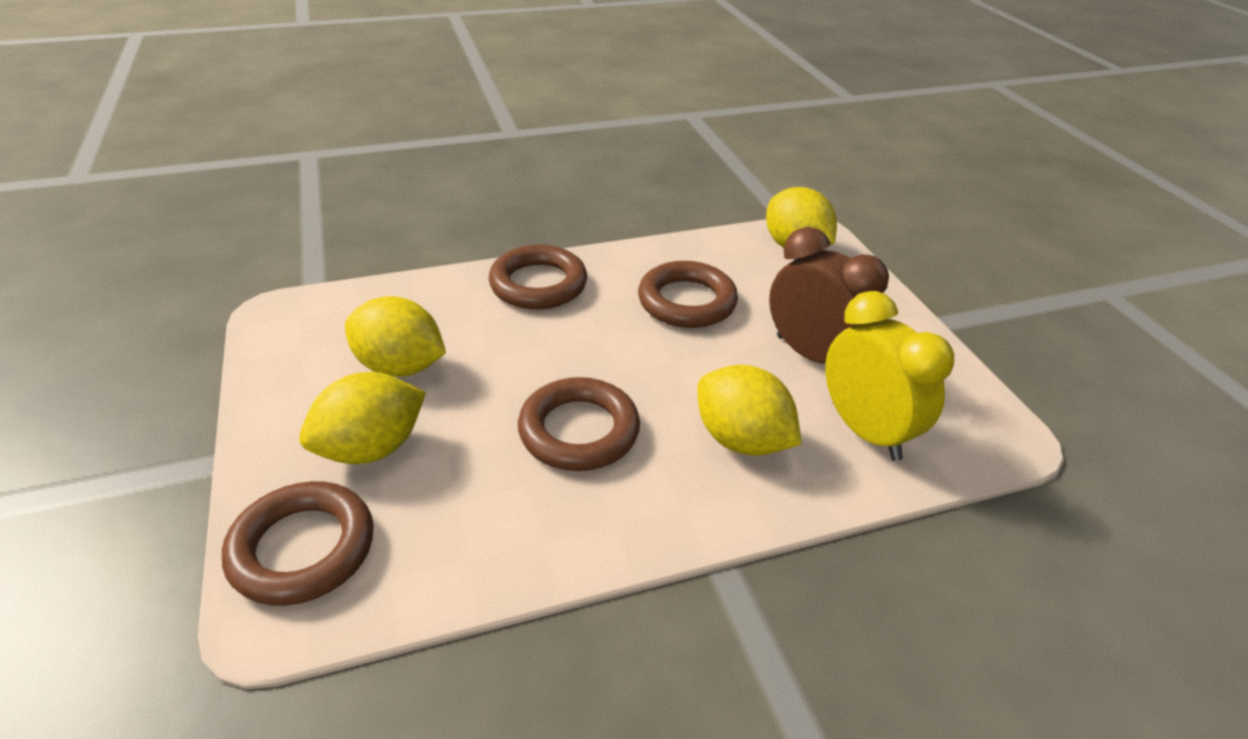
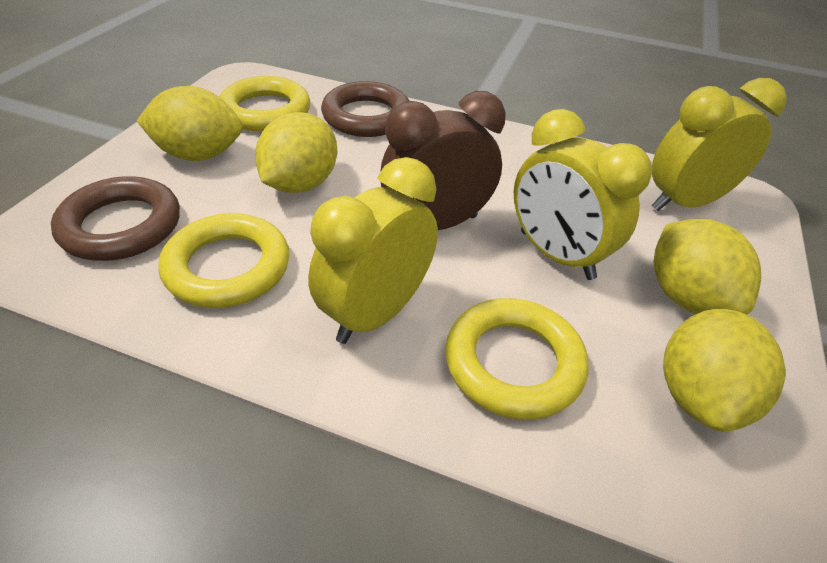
brown ring: 4 -> 2
yellow clock: 1 -> 3
yellow ring: 0 -> 3

